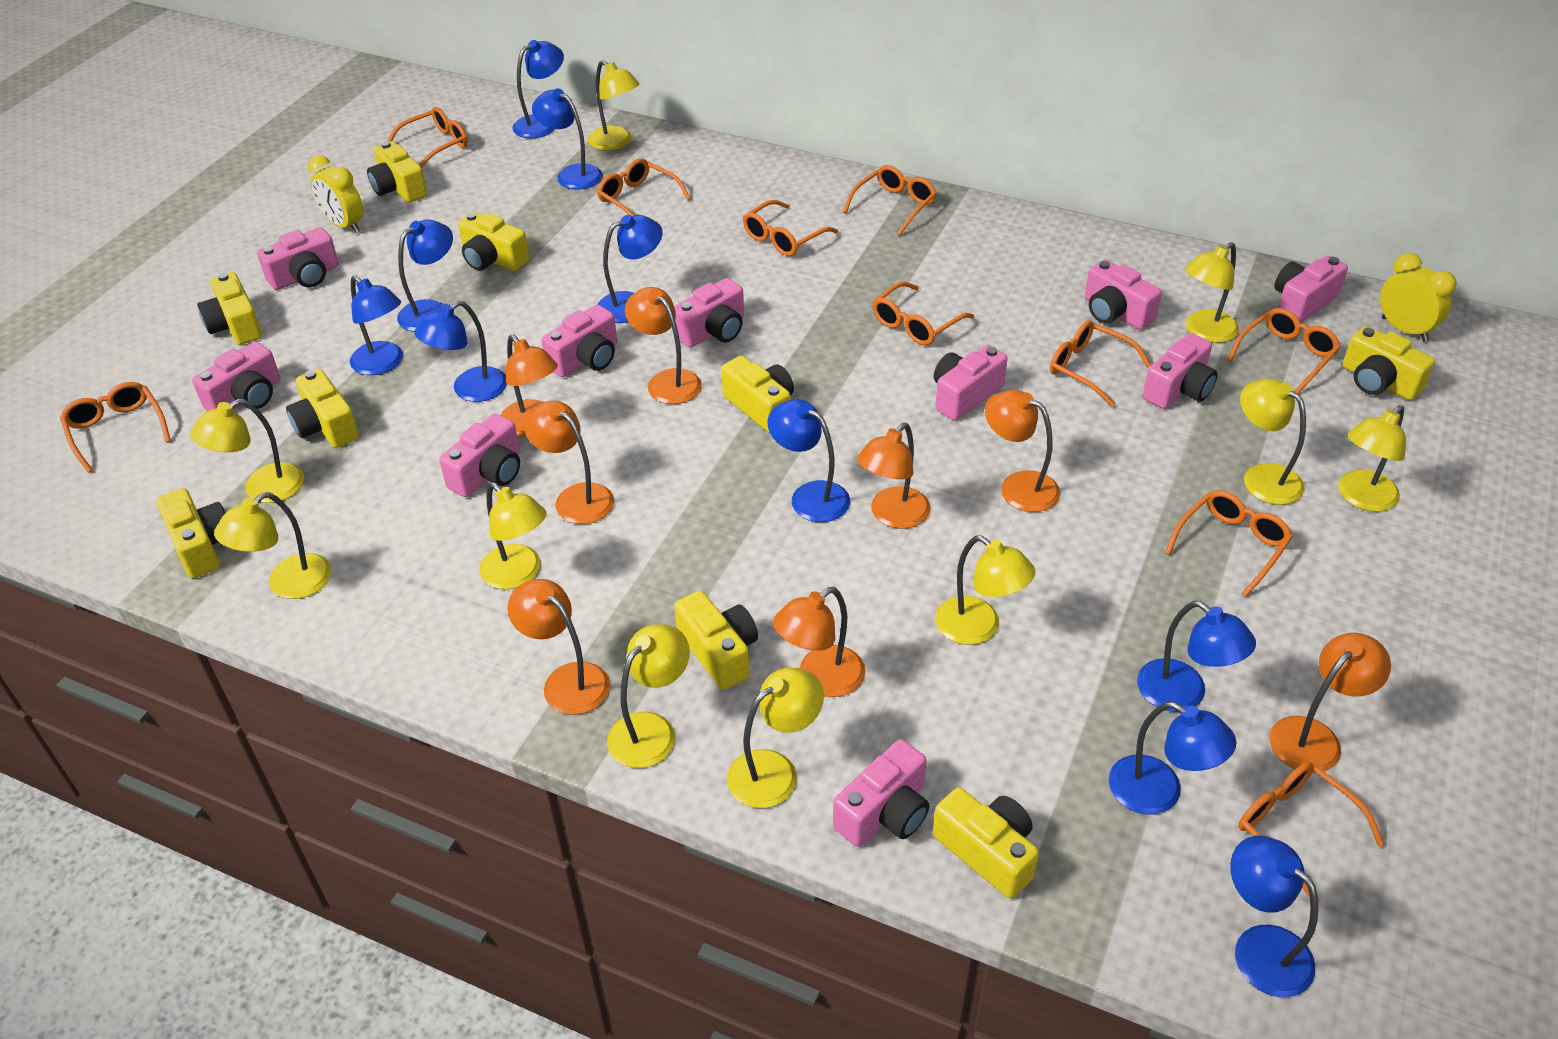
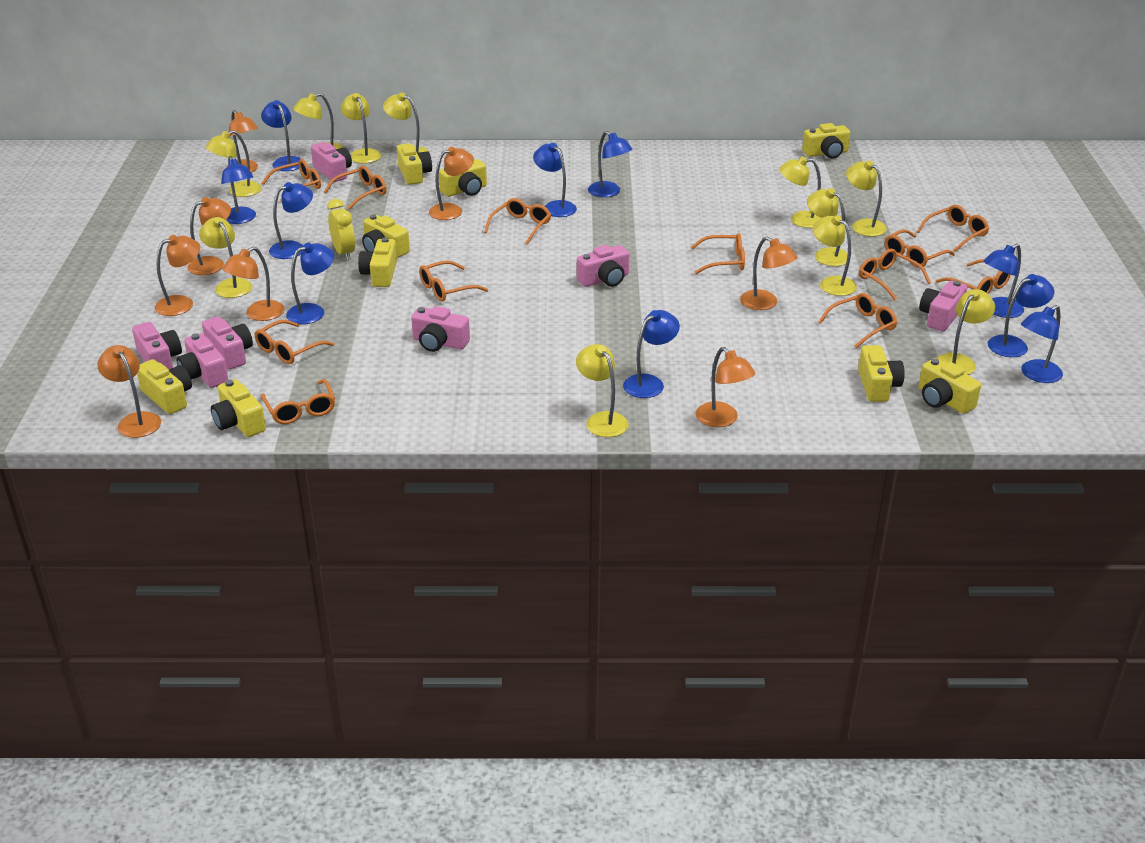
orange glasses: 10 -> 12
pink camera: 10 -> 7
yellow clock: 2 -> 1
yellow lamp: 10 -> 11

